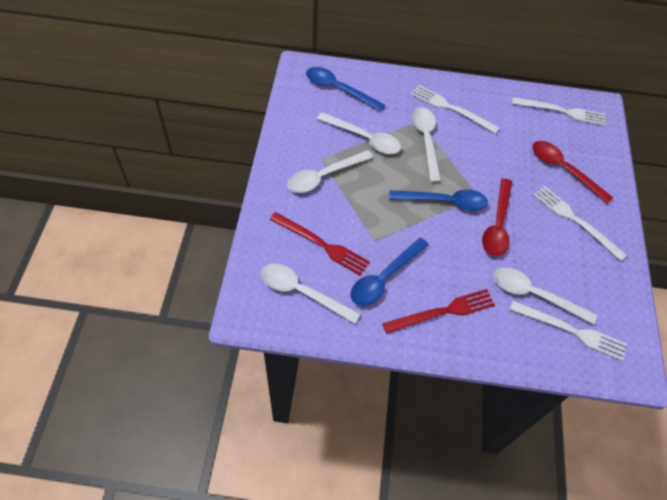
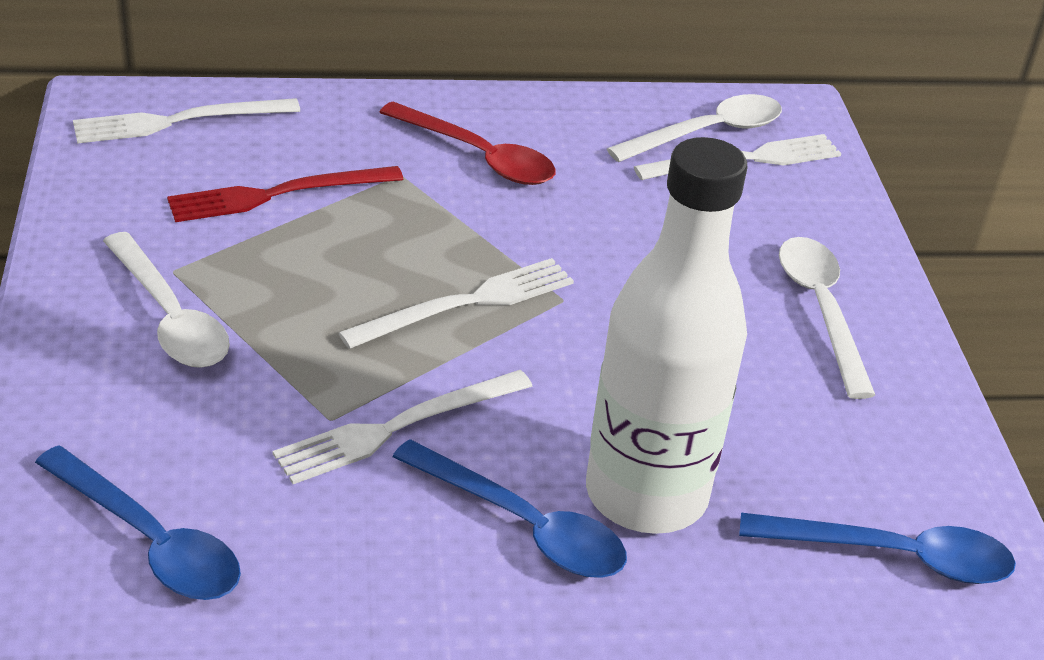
red fork: 2 -> 1
red spoon: 2 -> 1
white bottle: 0 -> 1
white spoon: 5 -> 3

